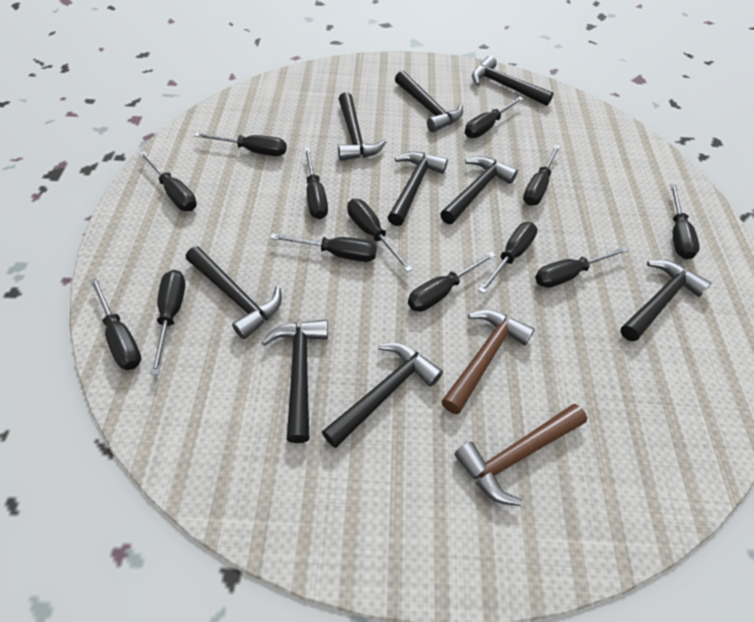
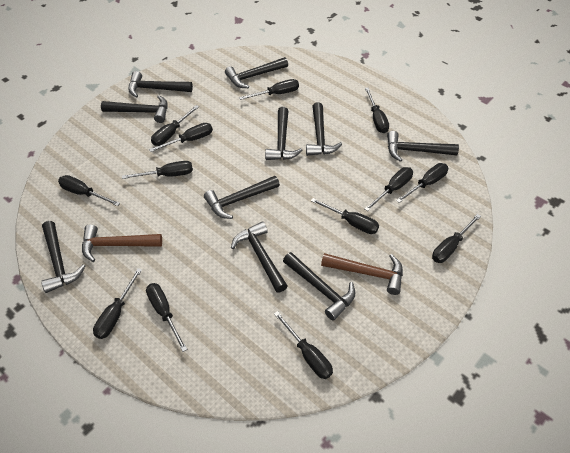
black hammer: 9 -> 10

